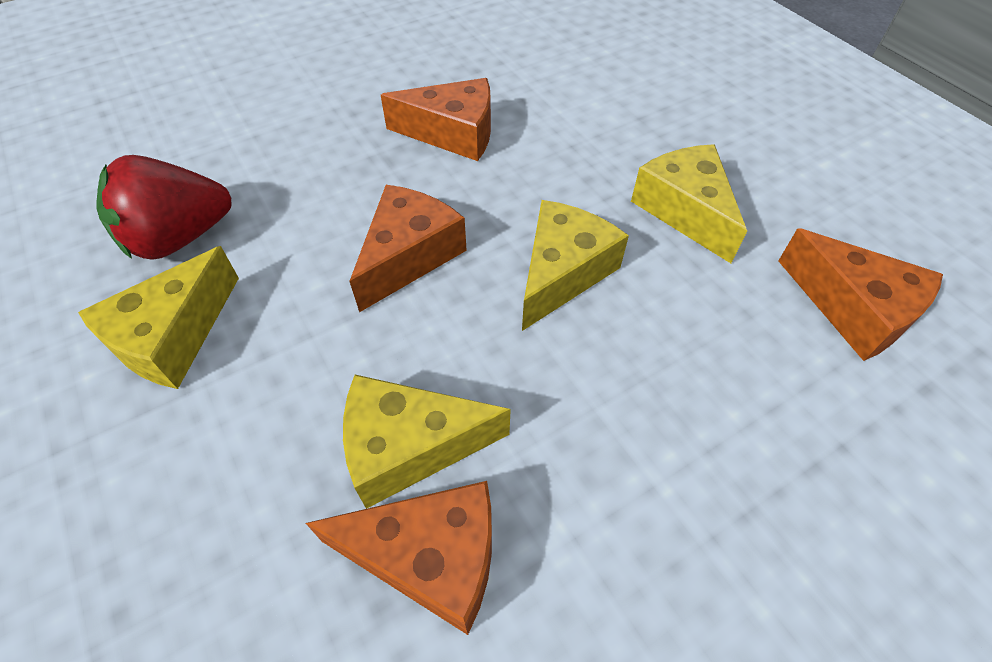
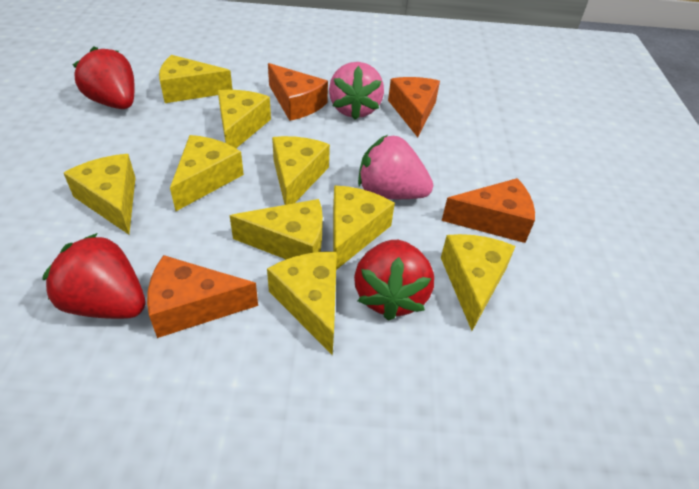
pink strawberry: 0 -> 2
red strawberry: 1 -> 3
yellow cheese: 4 -> 9

